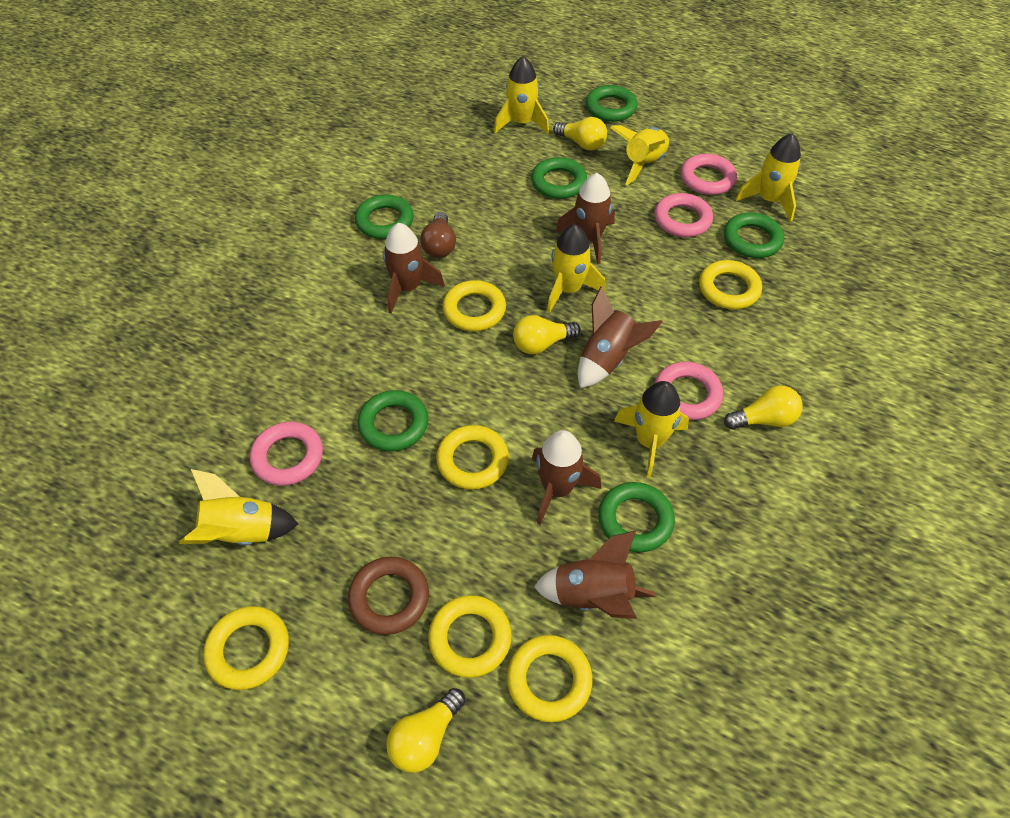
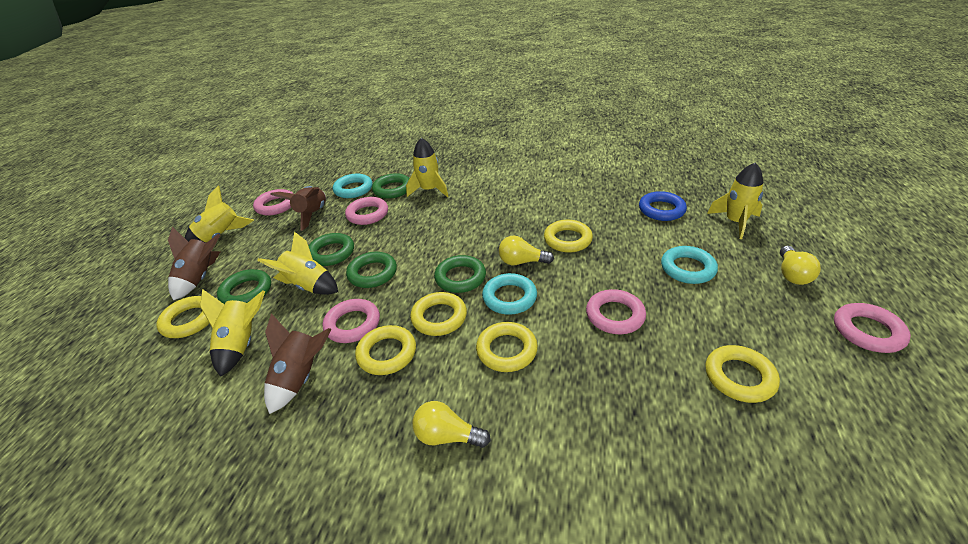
blue ring: 0 -> 1
brown light bulb: 1 -> 0
brown ring: 1 -> 0
brown rocket: 5 -> 3
green ring: 6 -> 5
pink ring: 4 -> 5
turquoise ring: 0 -> 3
yellow light bulb: 4 -> 3
yellow rocket: 6 -> 5

